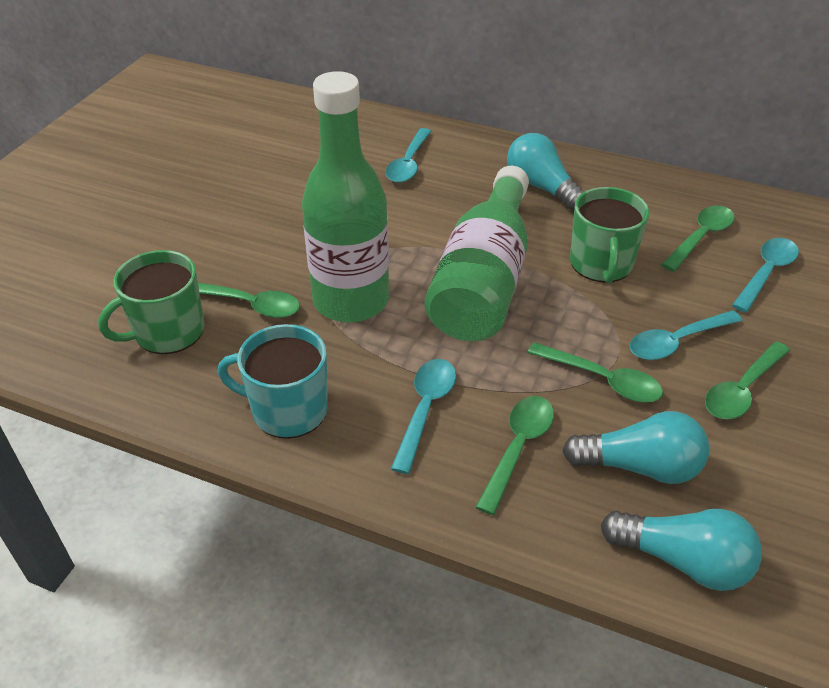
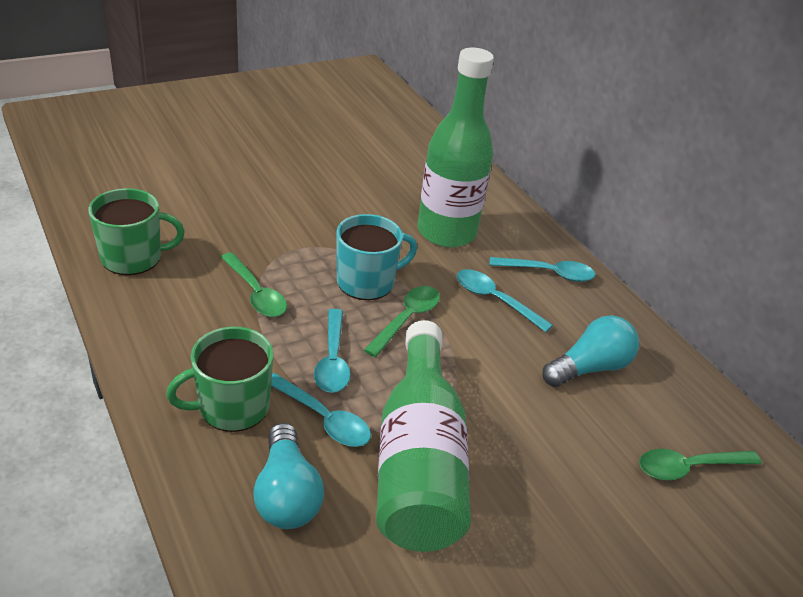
green spoon: 5 -> 3
turquoise light bulb: 3 -> 2

